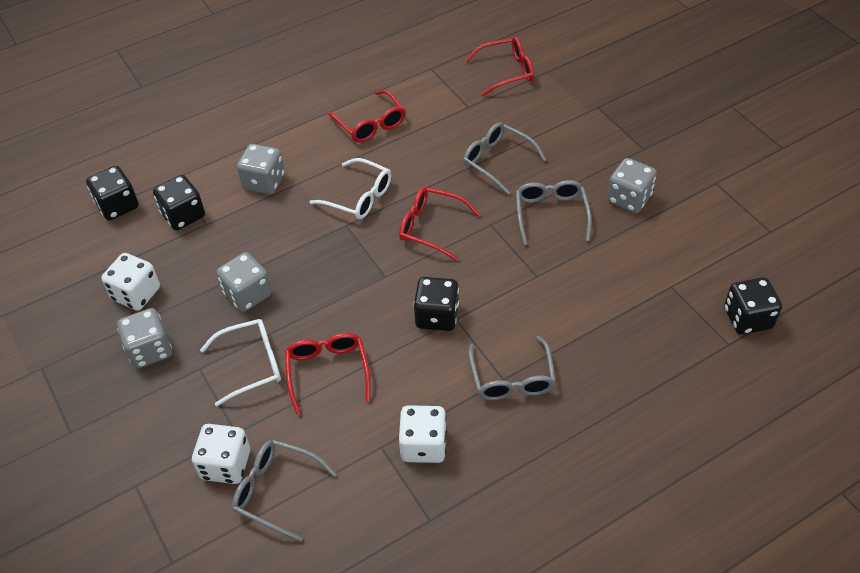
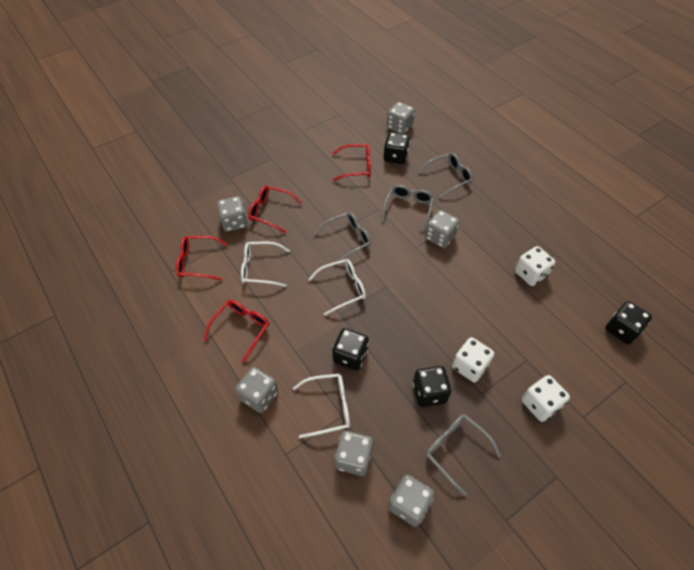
grey dice: 4 -> 6
white glasses: 2 -> 3

